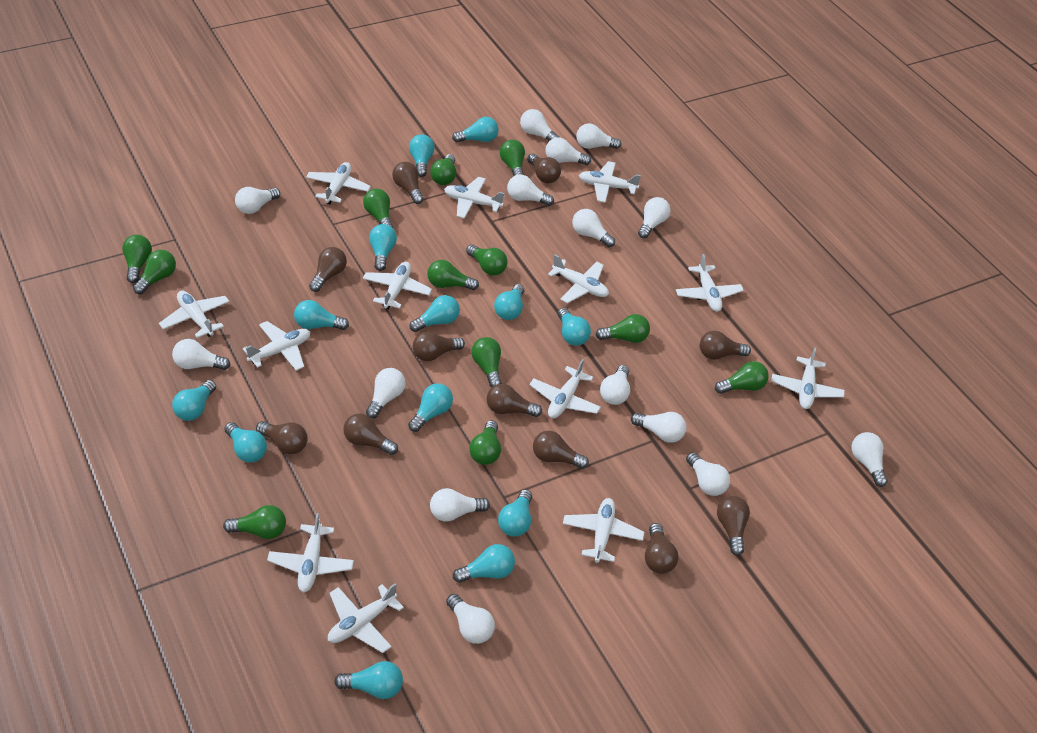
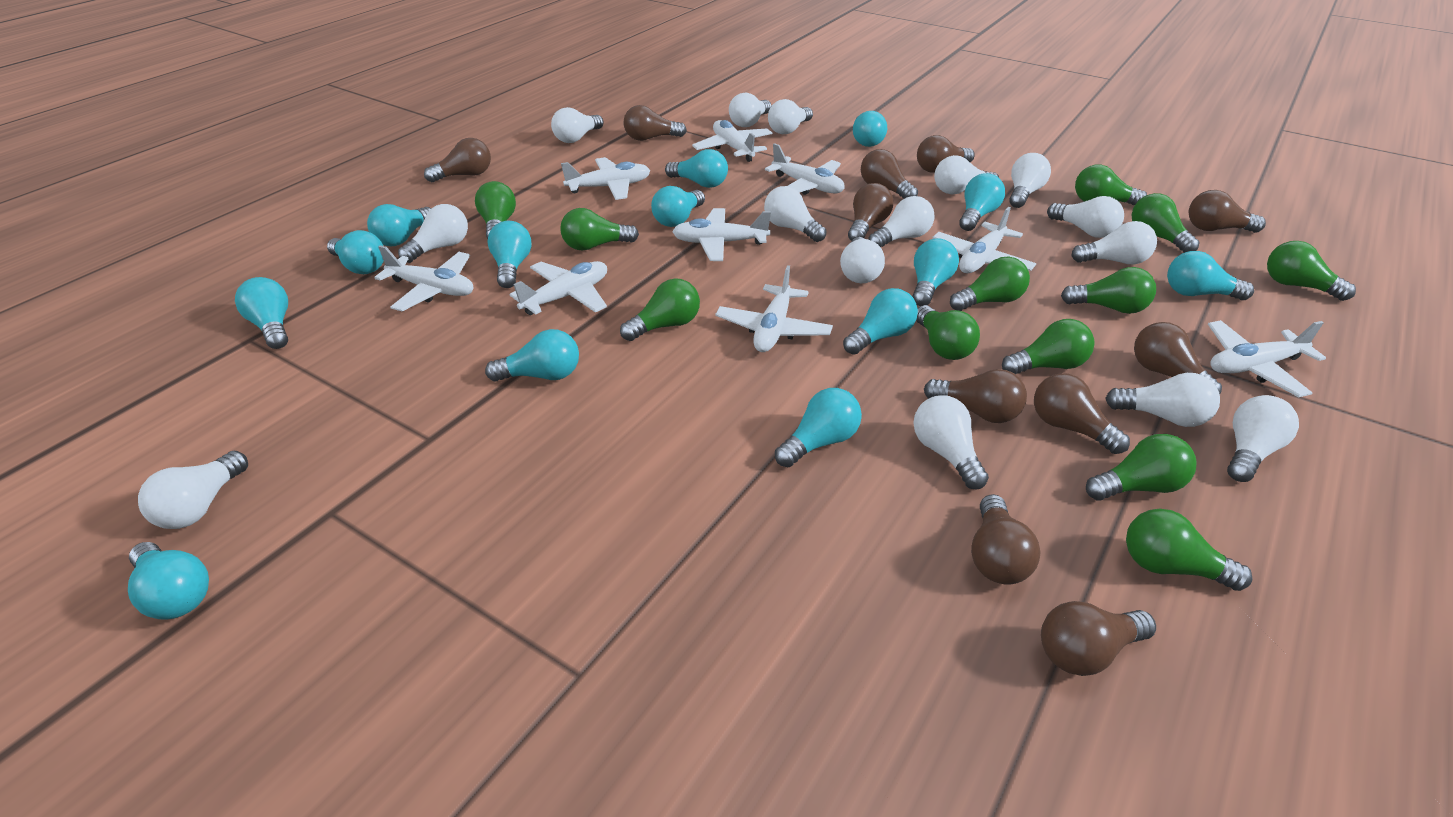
turquoise light bulb: 13 -> 14
white plane: 13 -> 9

